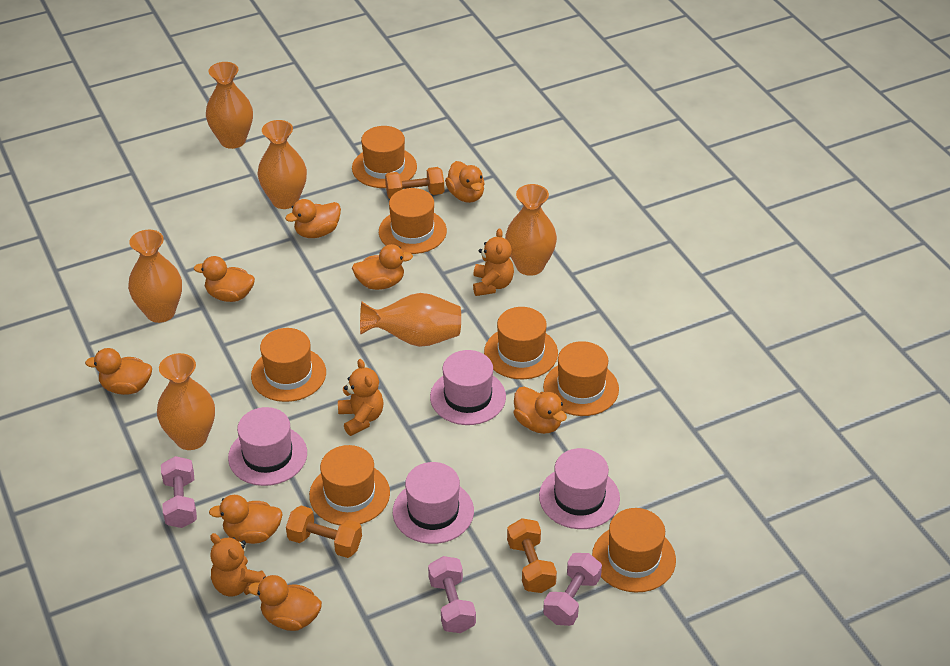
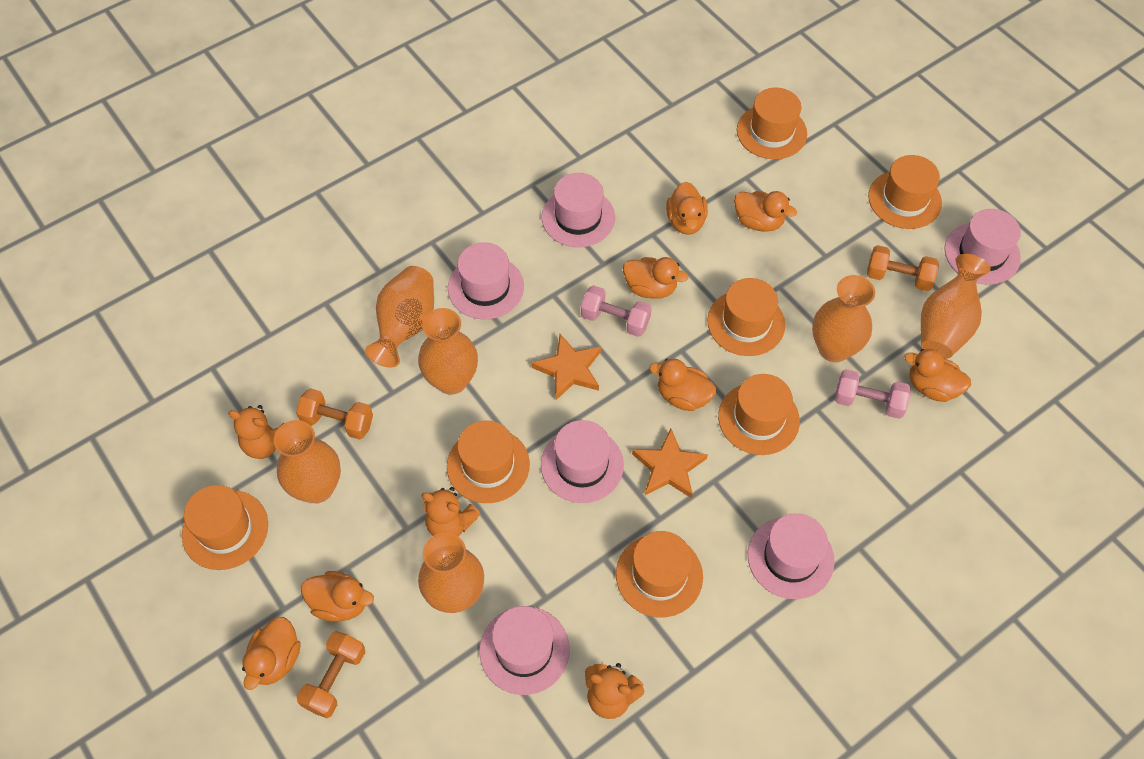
orange duck: 8 -> 7
orange star: 0 -> 2
pink dumbbell: 3 -> 2
pink hat: 4 -> 6

